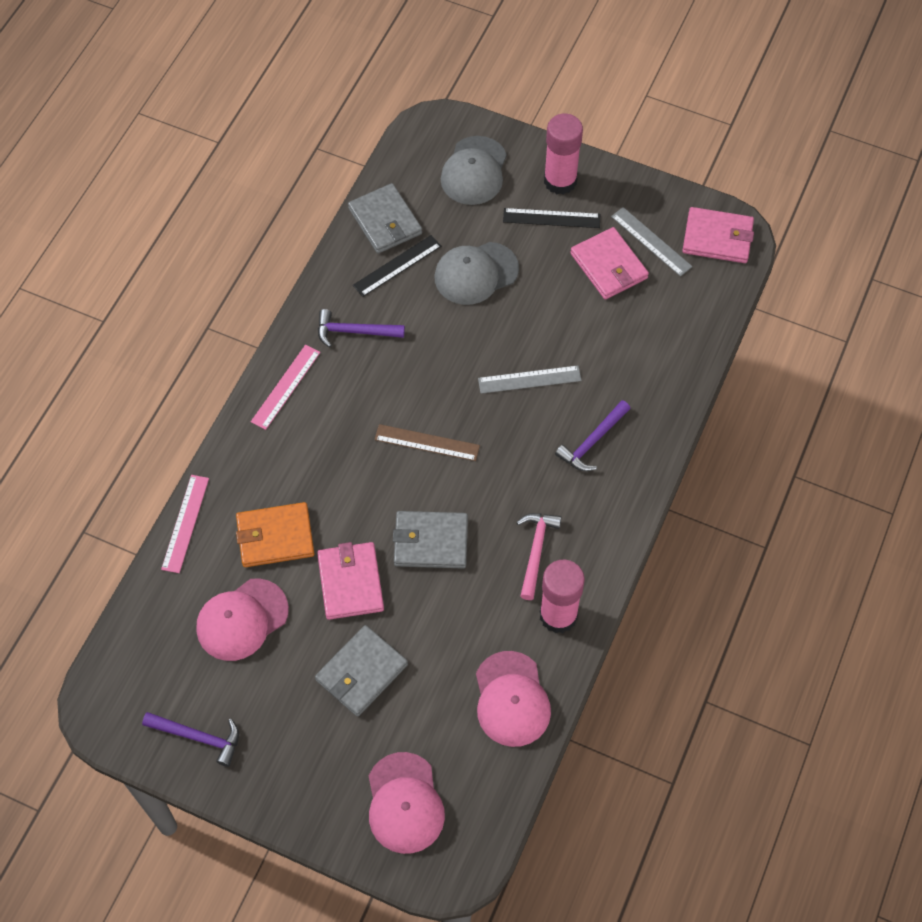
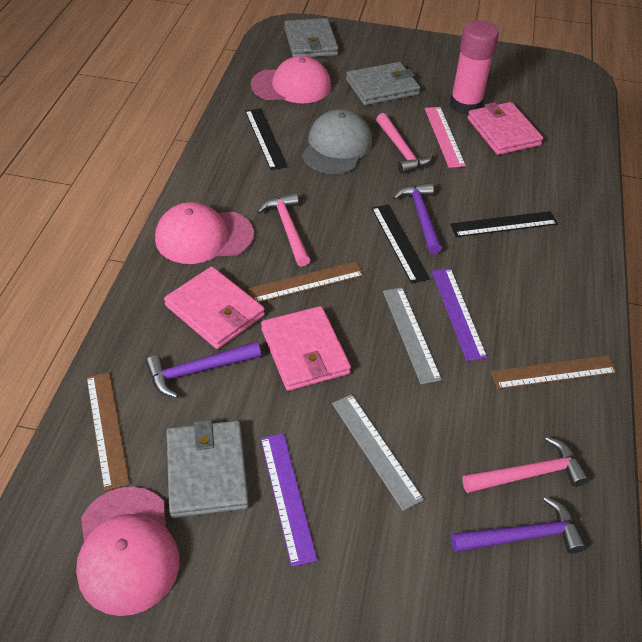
black ruler: 2 -> 3
brown ruler: 1 -> 3
grey cap: 2 -> 1
orange wallet: 1 -> 0
pink glue stick: 2 -> 1
pink hammer: 1 -> 3
pink ruler: 2 -> 1
purple ruler: 0 -> 2

